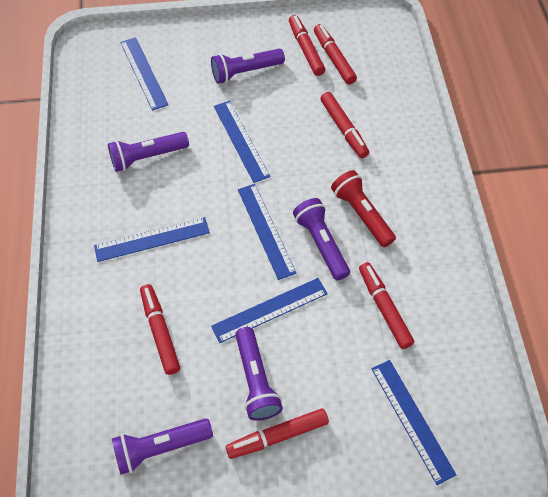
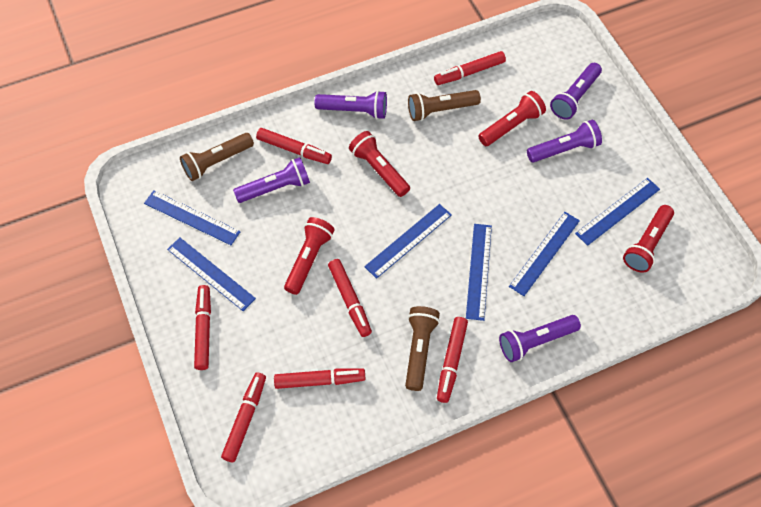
brown flashlight: 0 -> 3
red flashlight: 1 -> 4
red marker: 6 -> 7

